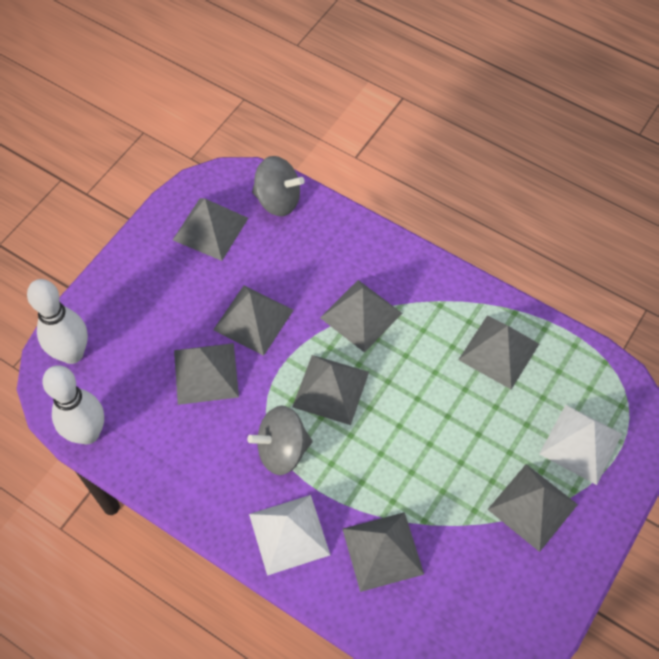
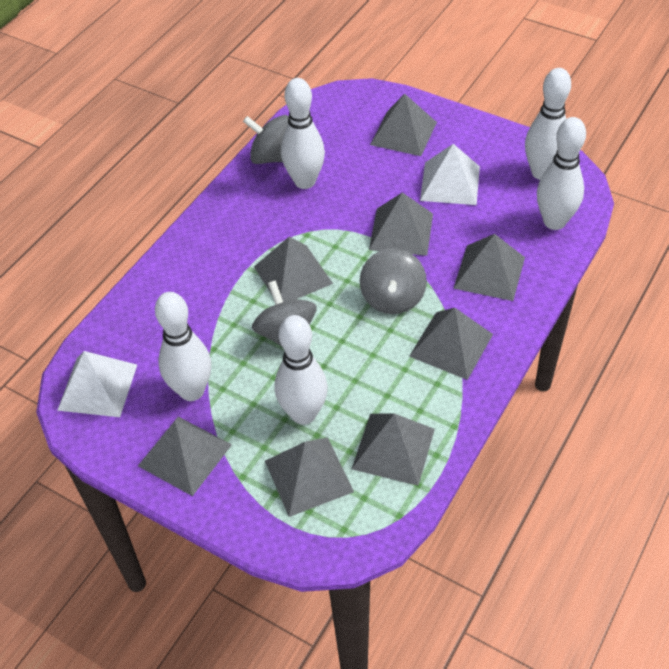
grey spinning top: 2 -> 3
white bowling pin: 2 -> 5

